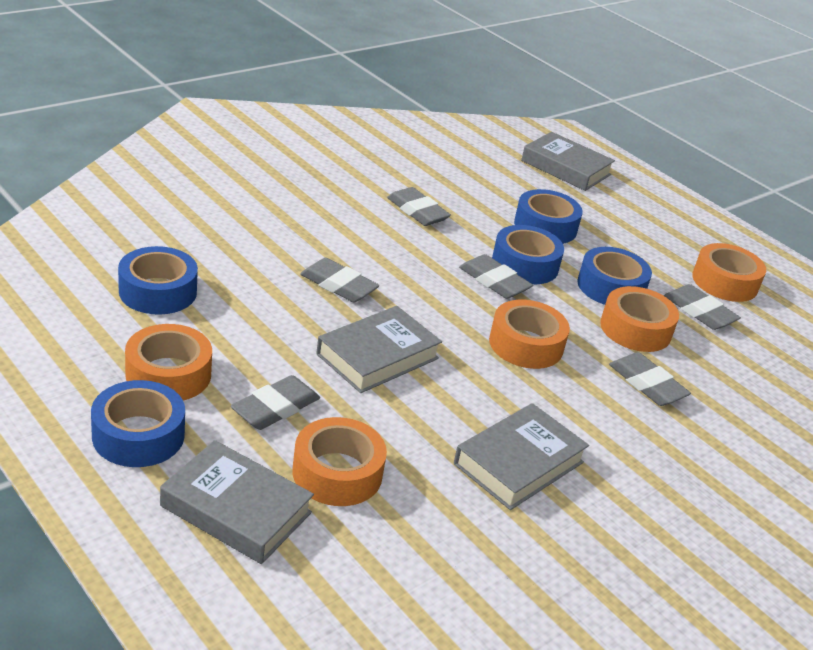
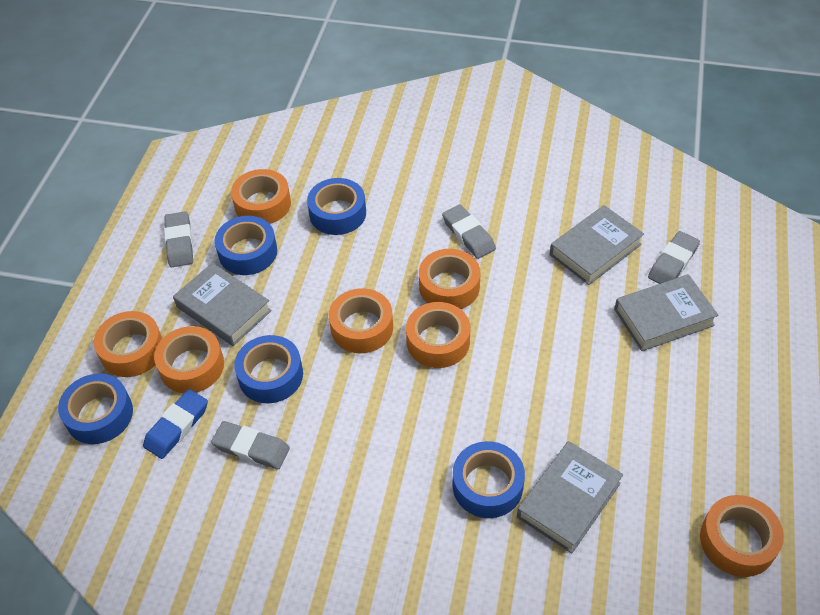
blue eraser: 0 -> 1
grey eraser: 6 -> 4
orange tape: 5 -> 7

